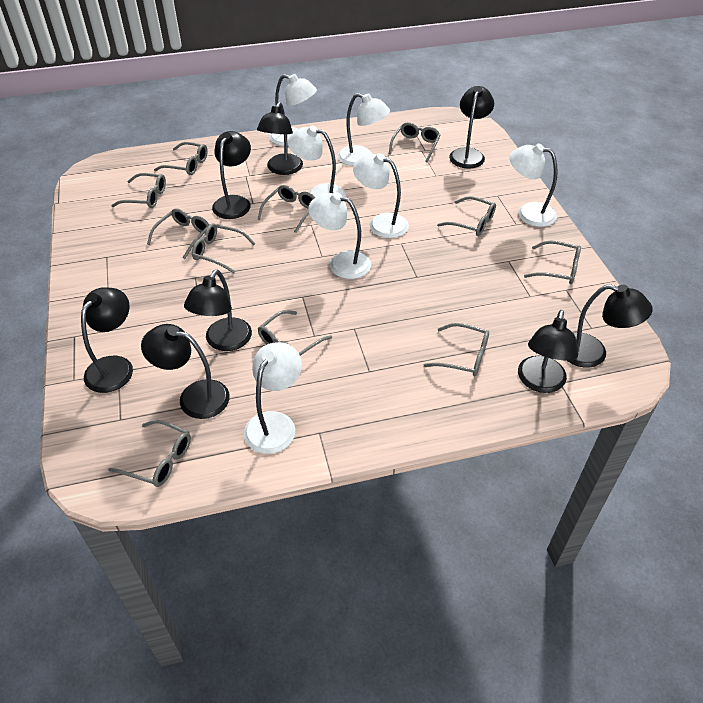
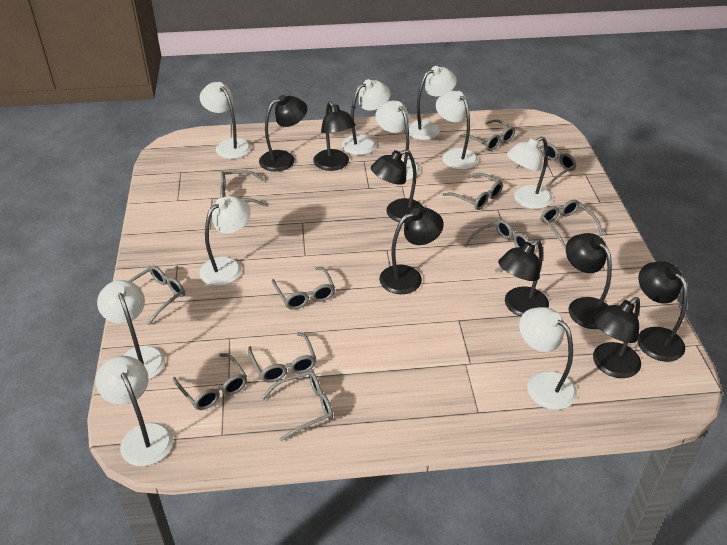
white lamp: 7 -> 10

